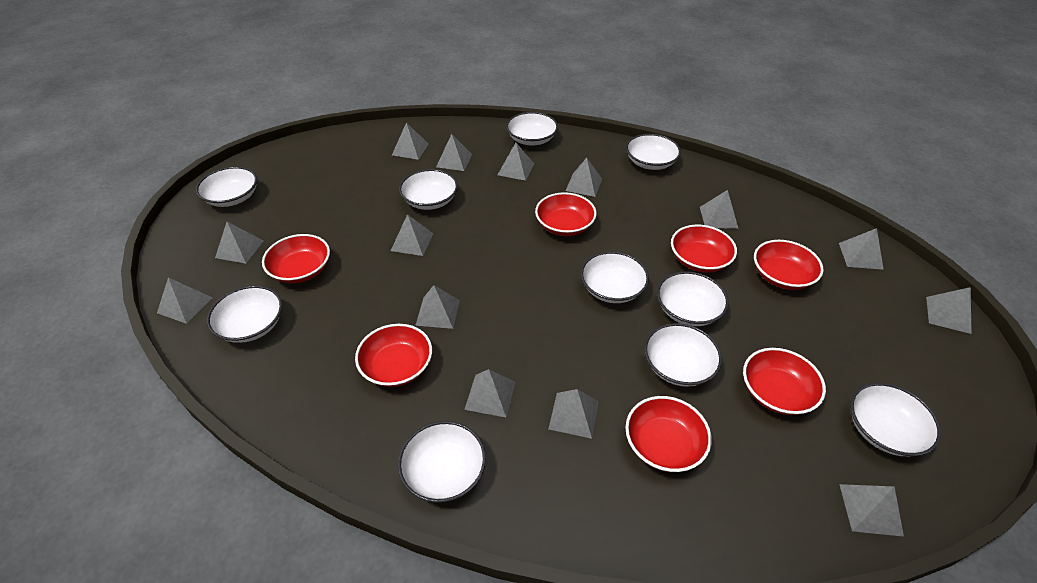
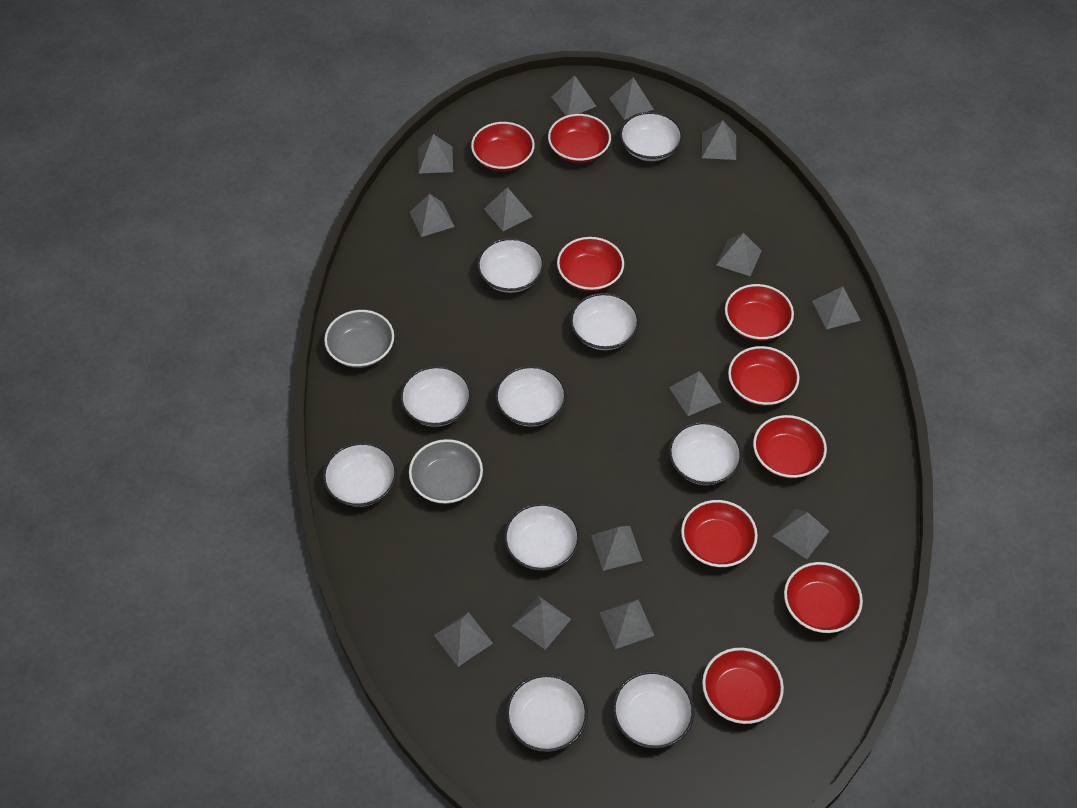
grey bowl: 0 -> 2
red bowl: 7 -> 9

